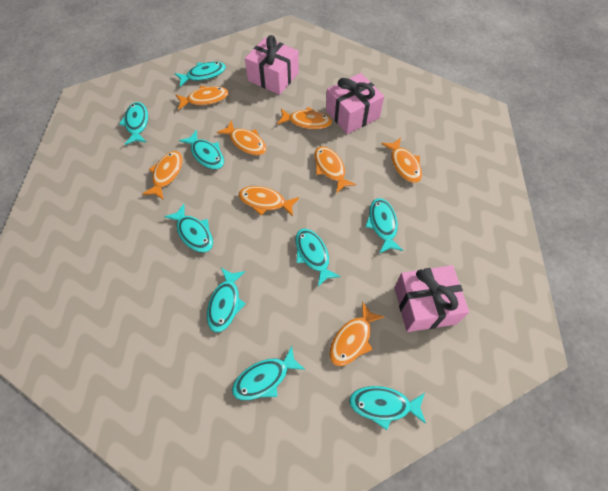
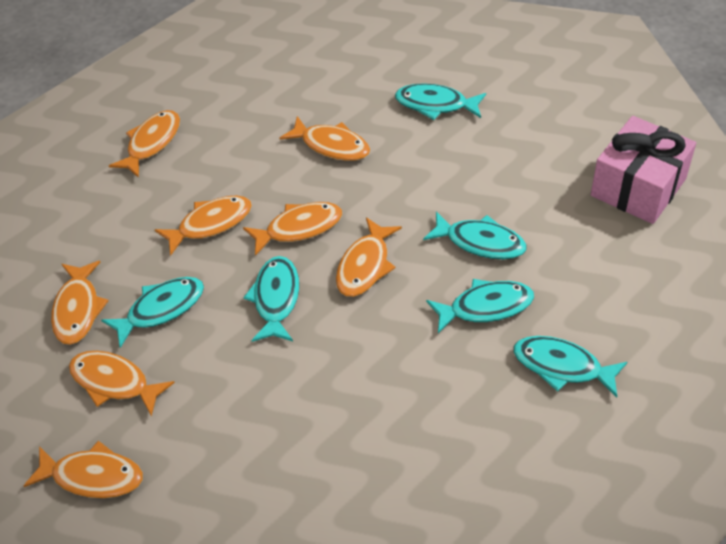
pink gift: 3 -> 1
turquoise fish: 9 -> 6

